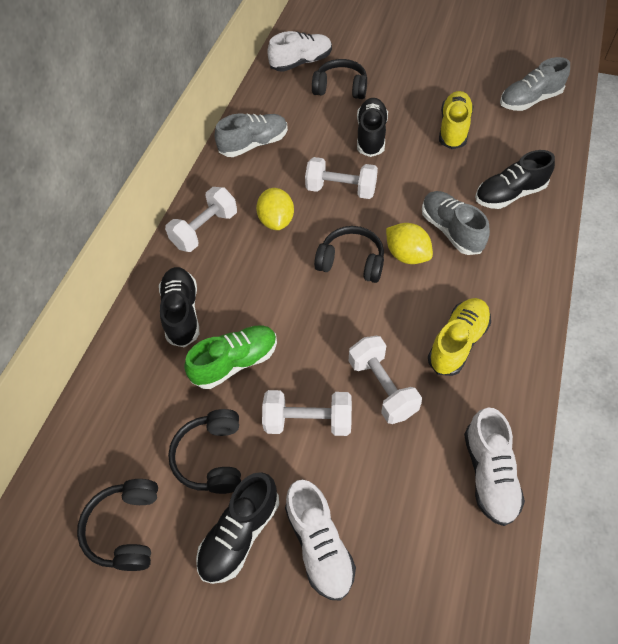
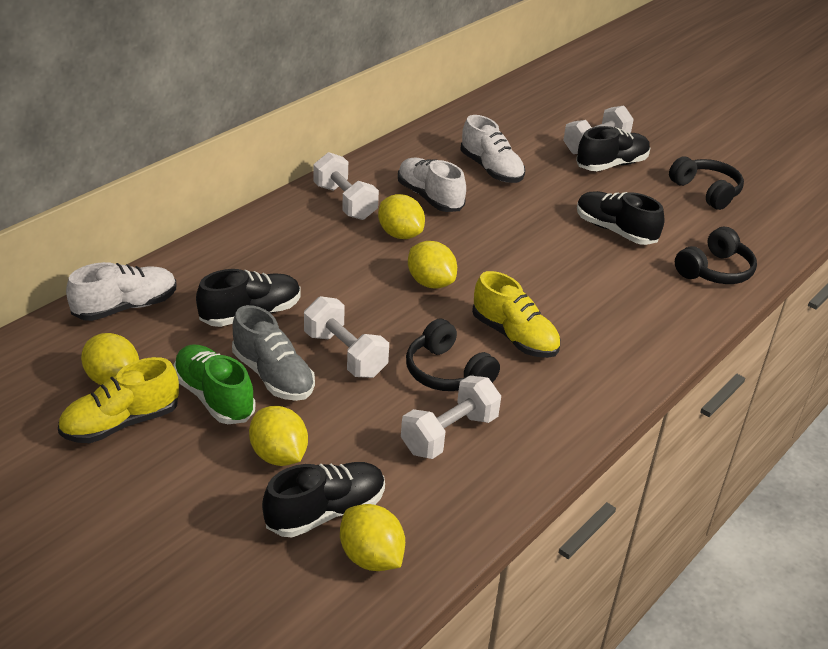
black headphones: 4 -> 3
grey shoe: 3 -> 1
yellow lemon: 2 -> 5

